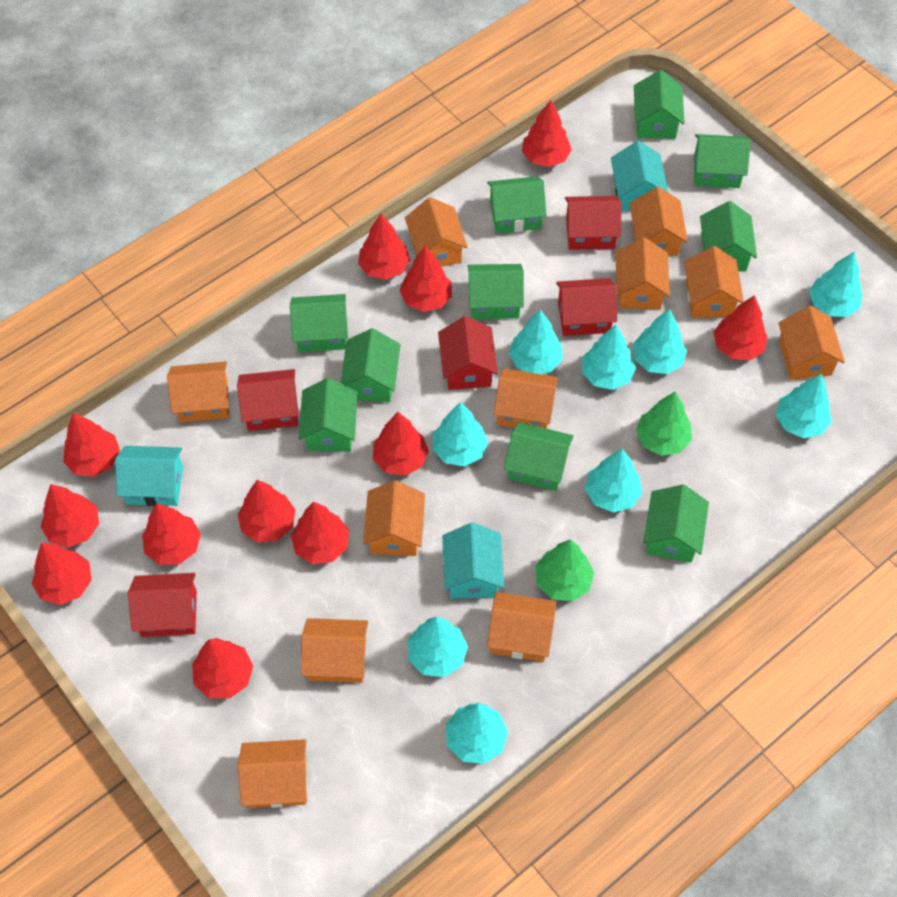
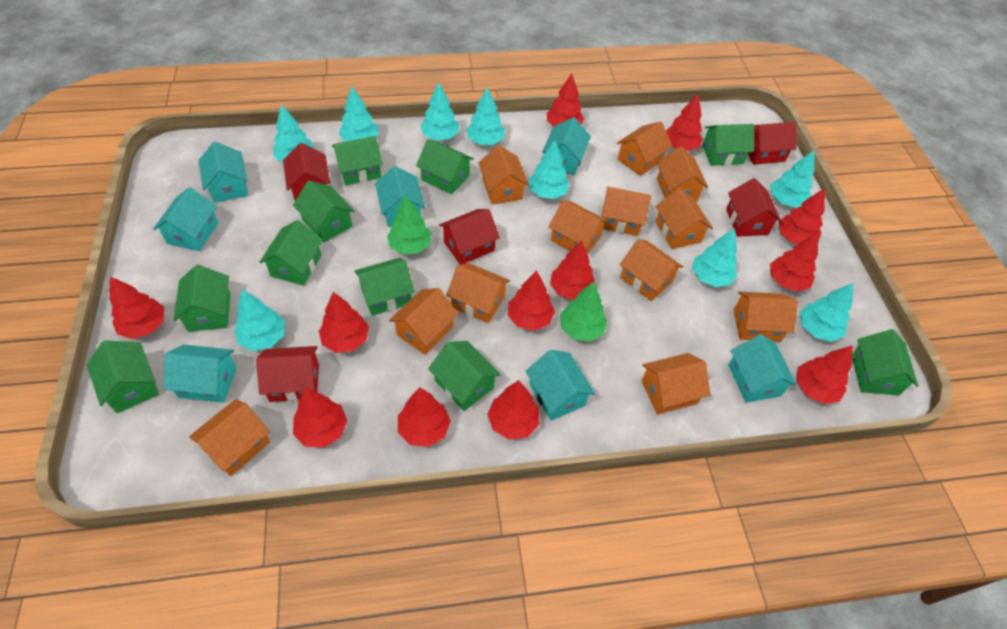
orange house: 11 -> 12
turquoise house: 3 -> 7

